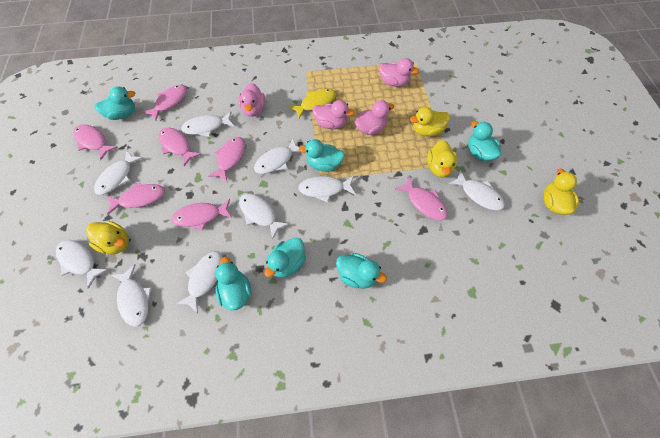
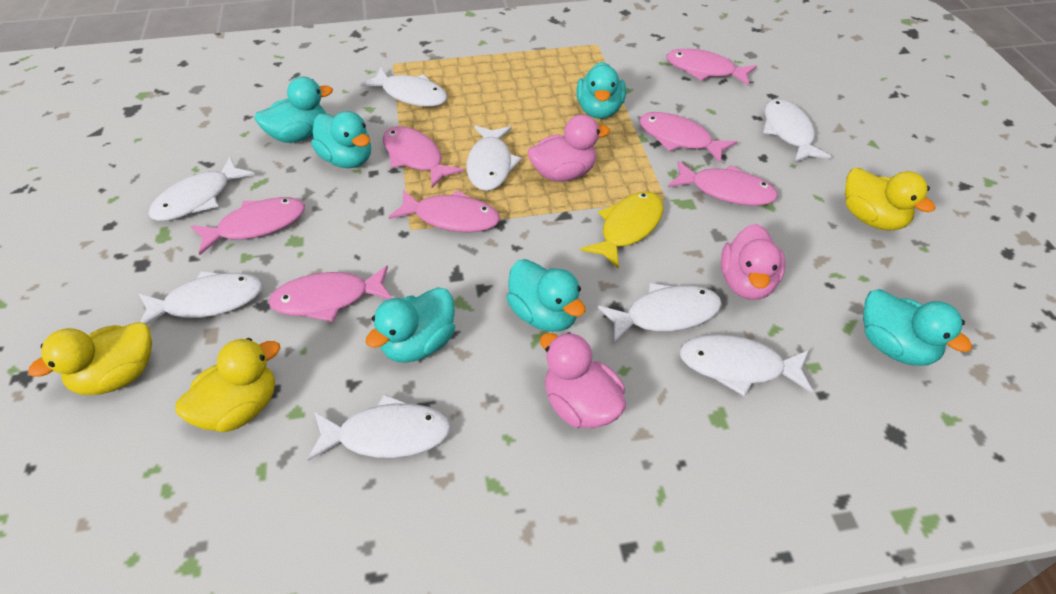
pink duck: 4 -> 3
white fish: 9 -> 8
yellow duck: 4 -> 3

